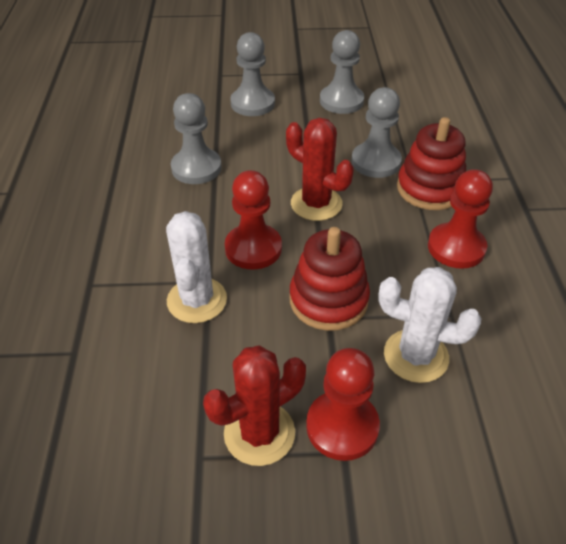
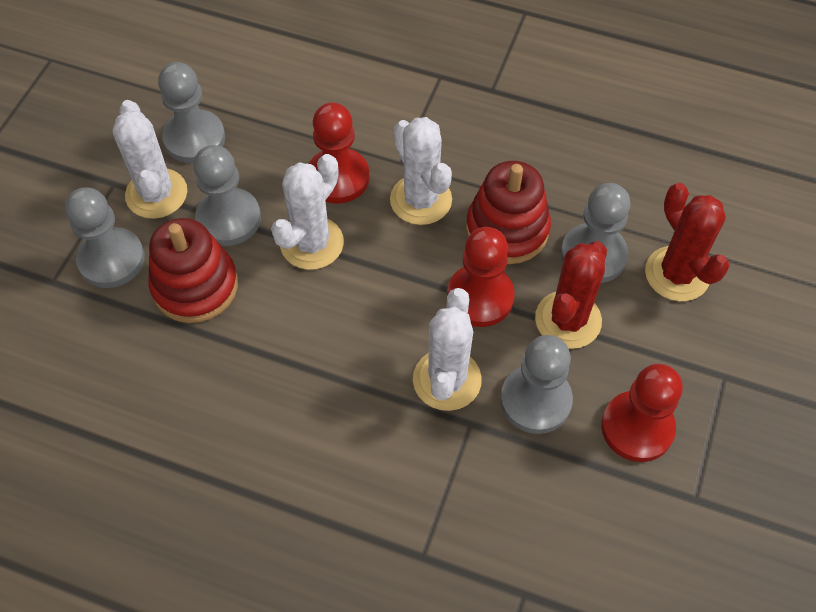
grey pawn: 4 -> 5
white cactus: 2 -> 4

